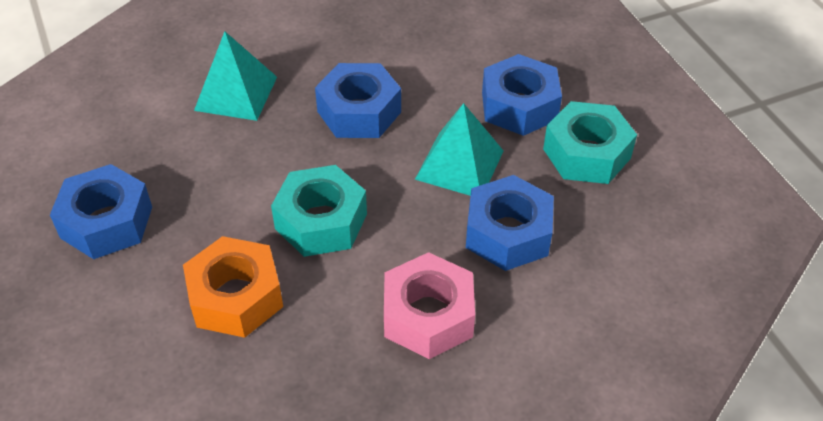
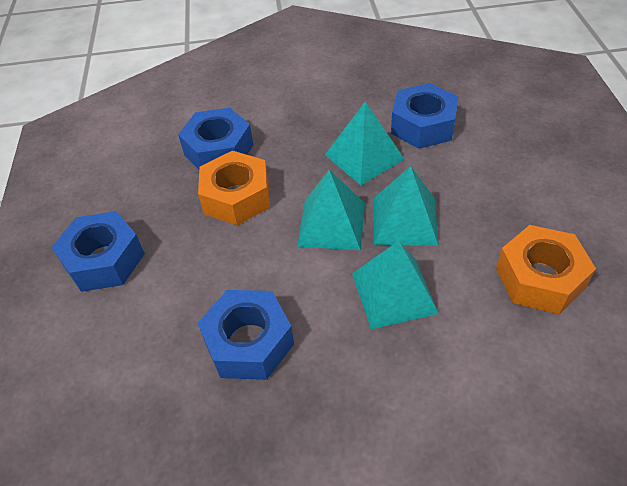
orange nut: 1 -> 2
pink nut: 1 -> 0
turquoise nut: 2 -> 0
turquoise pyramid: 2 -> 4

